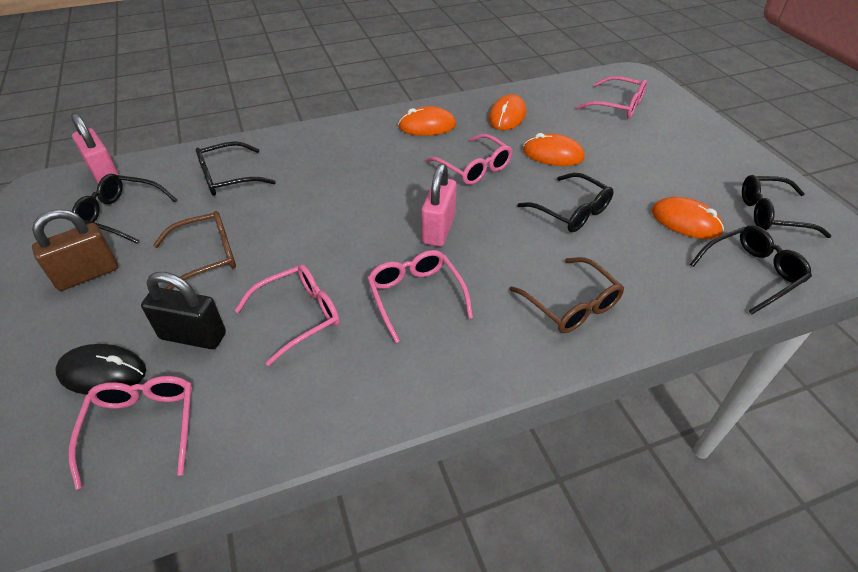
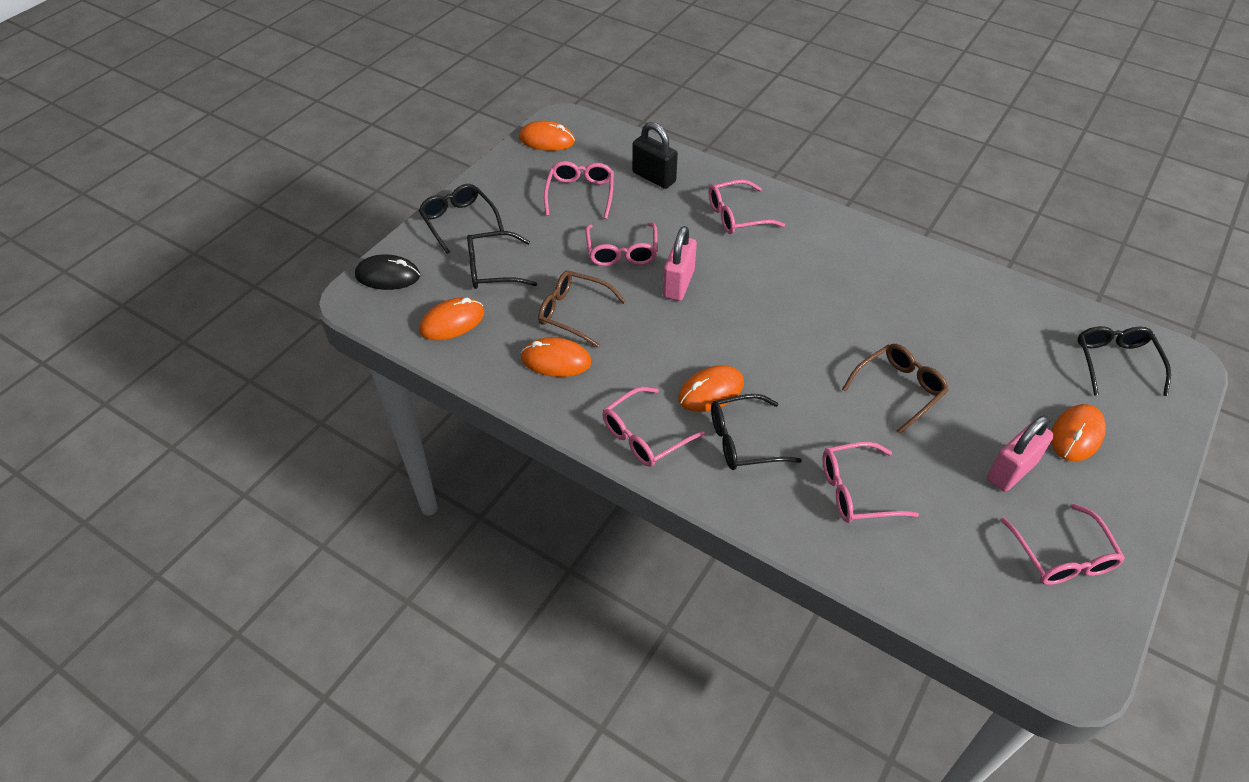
black glasses: 5 -> 4
brown padlock: 1 -> 0
orange mouse: 4 -> 5
pink glasses: 5 -> 6

